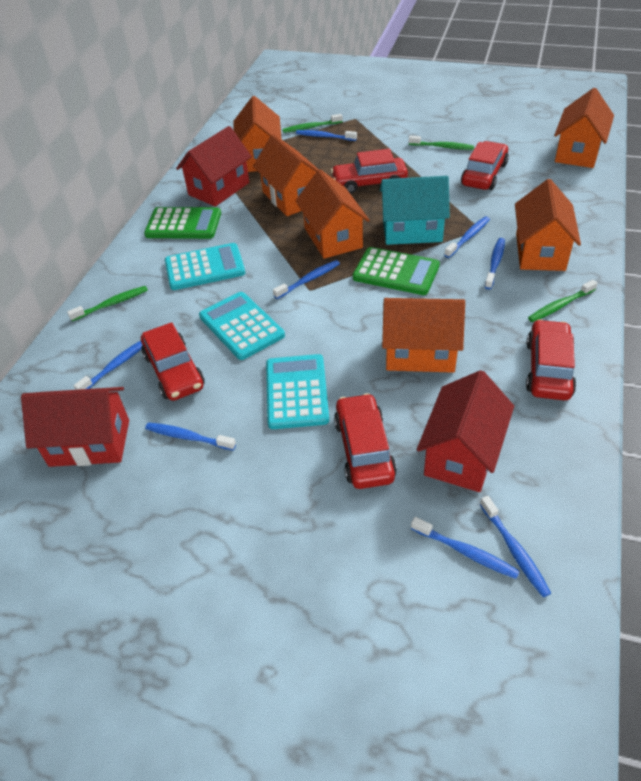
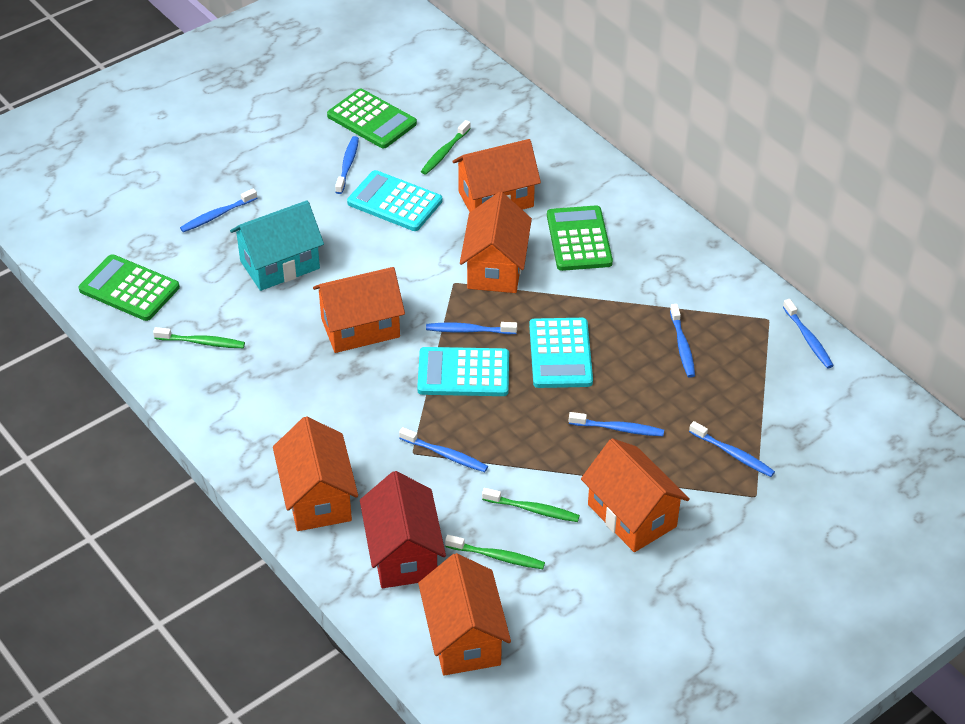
green calculator: 2 -> 3
red car: 5 -> 0
red house: 3 -> 1

